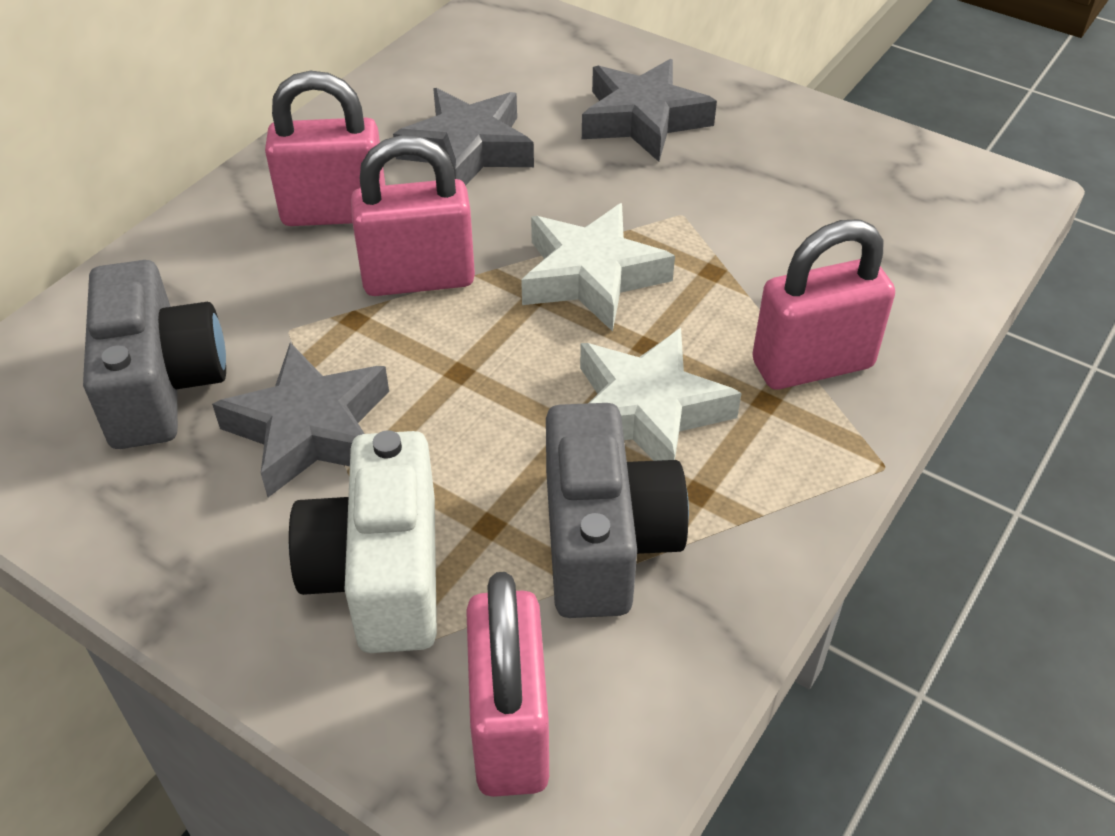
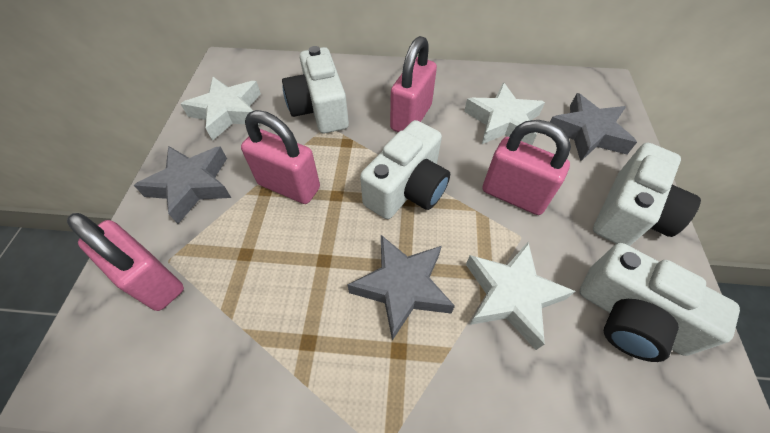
grey camera: 2 -> 0
white camera: 1 -> 4
white star: 2 -> 3

